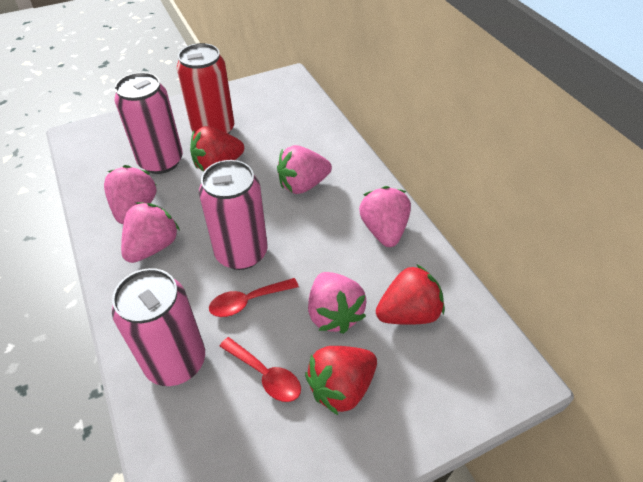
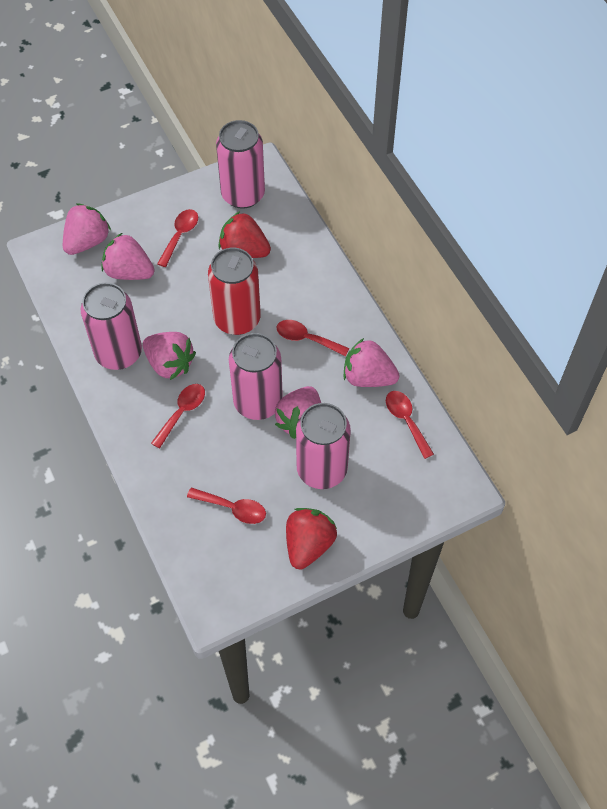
pink can: 3 -> 4
red spoon: 2 -> 5
red strawberry: 3 -> 2

